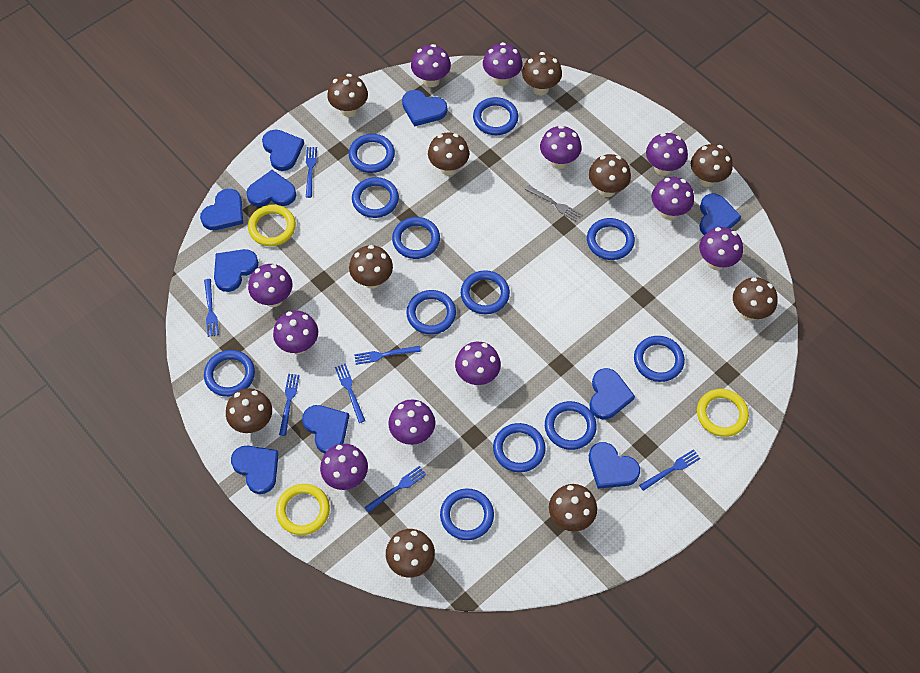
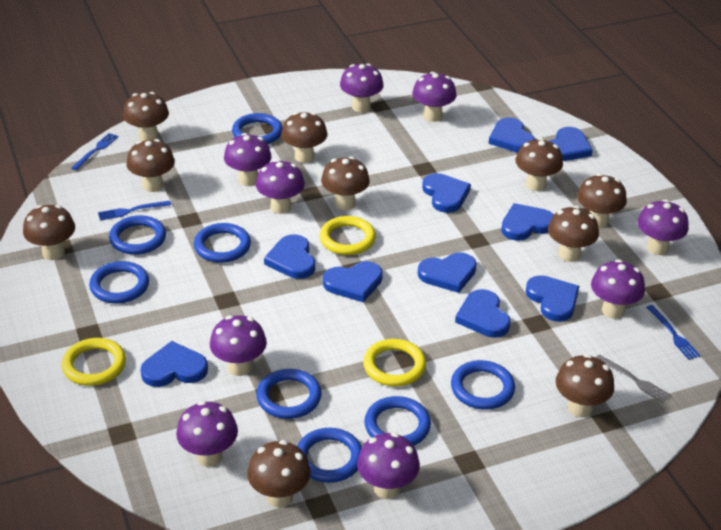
blue fork: 7 -> 3
blue ring: 12 -> 8
purple mushroom: 11 -> 9

